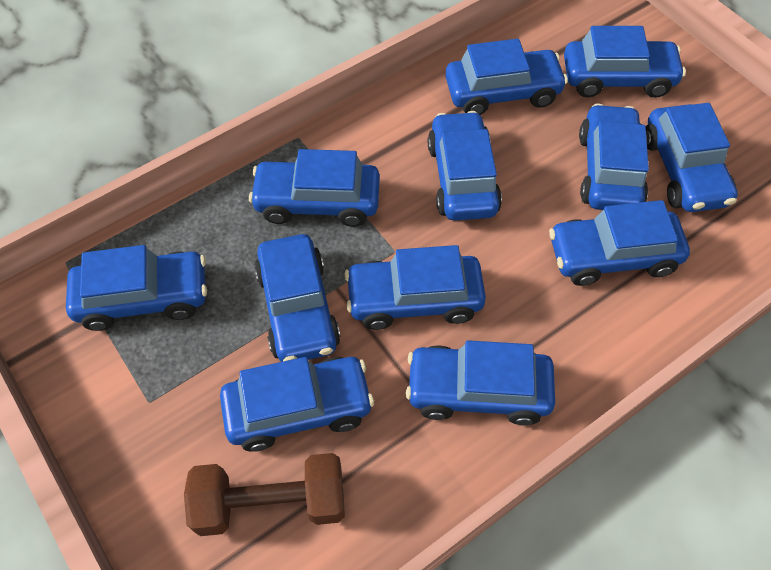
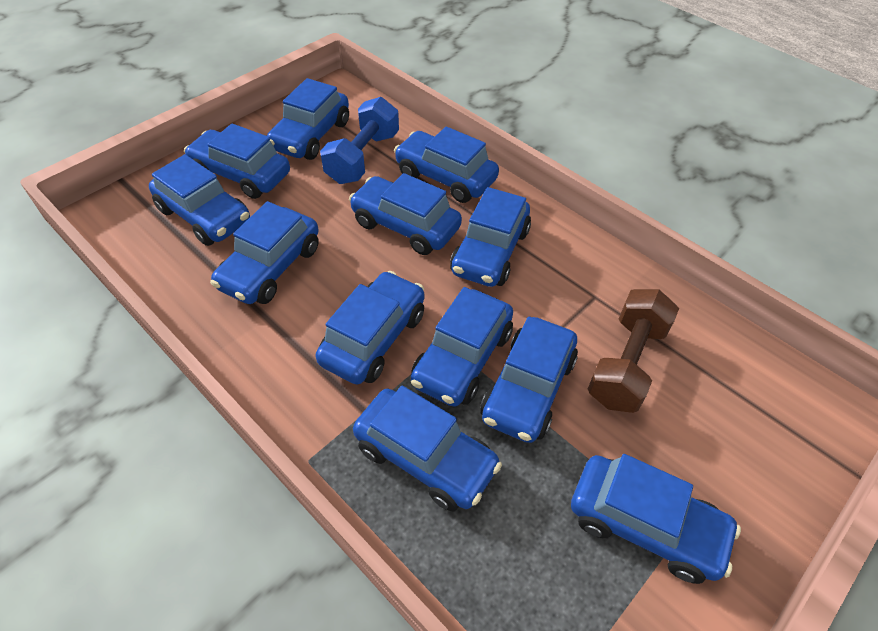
blue dumbbell: 0 -> 1

